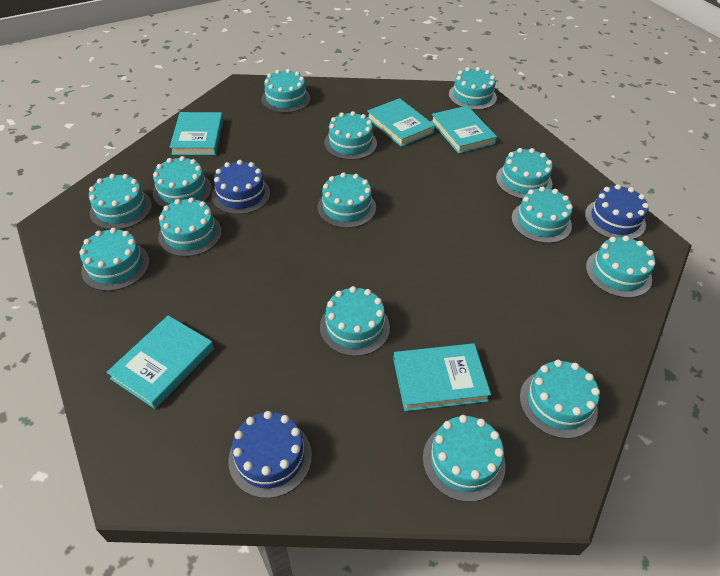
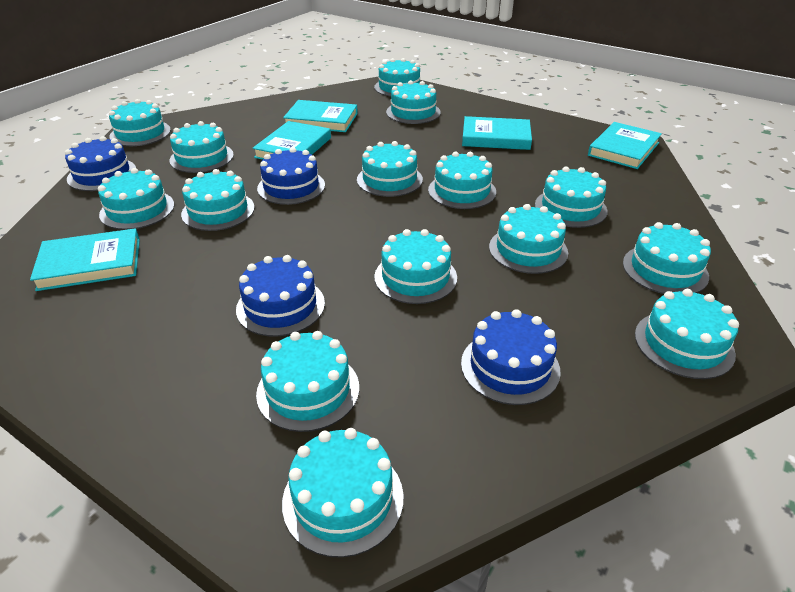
blue cake: 3 -> 4
turquoise cake: 14 -> 15

